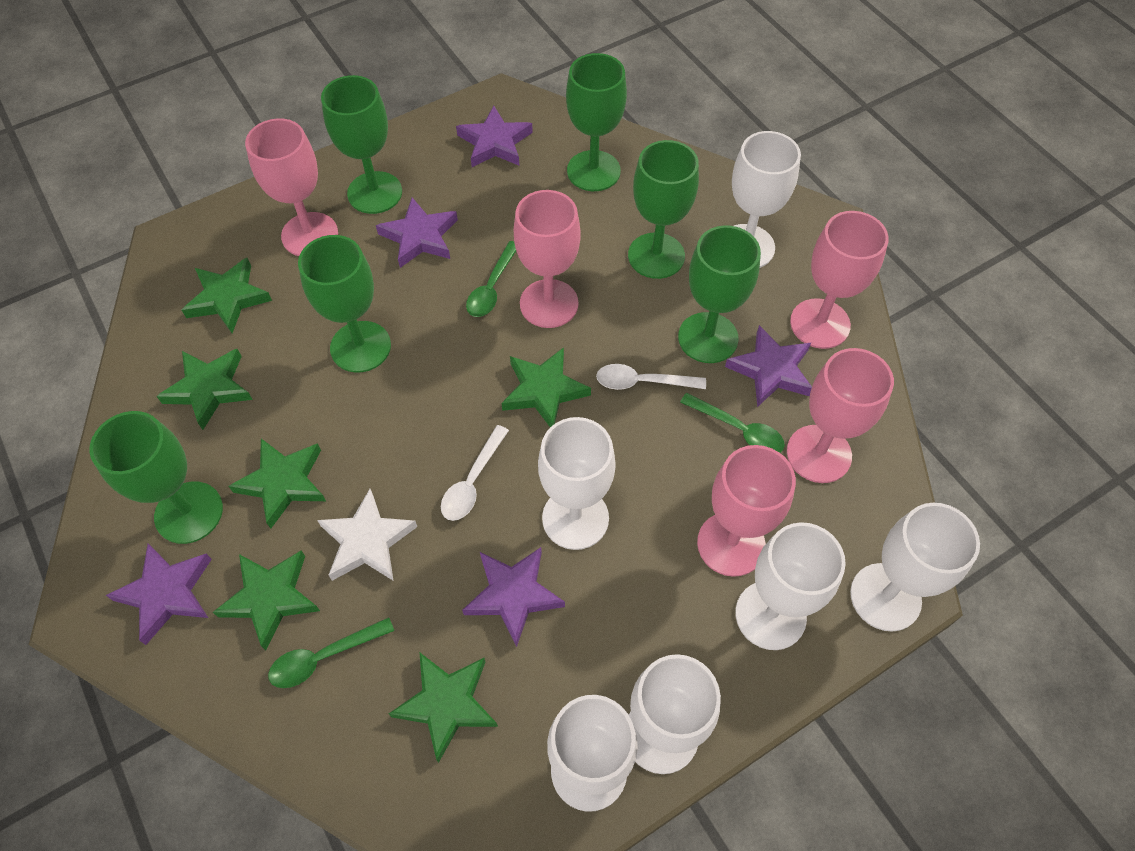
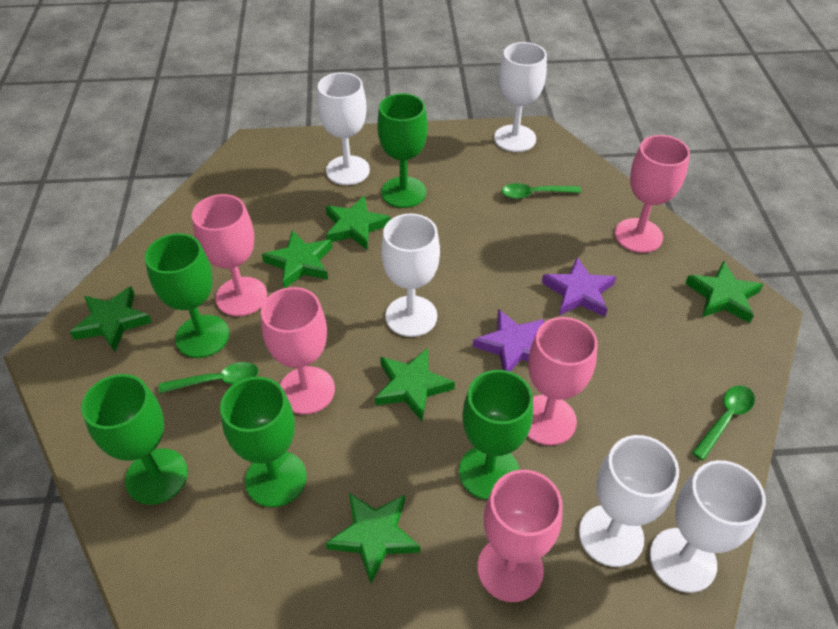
green goblet: 6 -> 5
purple star: 5 -> 2
white goblet: 6 -> 5
white spoon: 2 -> 0
white star: 1 -> 0

